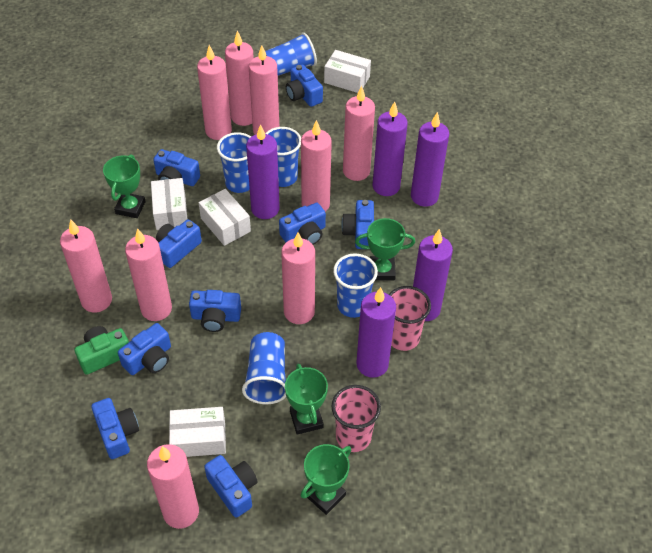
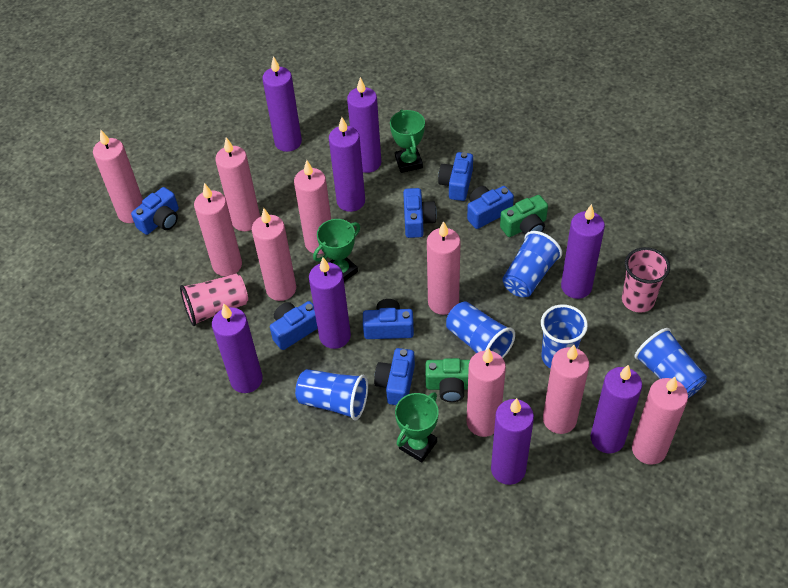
blue camera: 9 -> 7
green camera: 1 -> 2
green trophy: 4 -> 3
purple candle: 5 -> 8
white box: 4 -> 0

